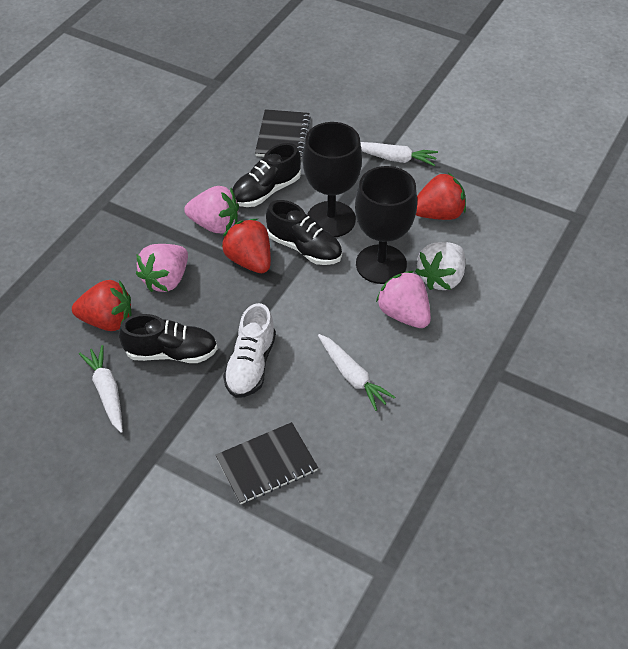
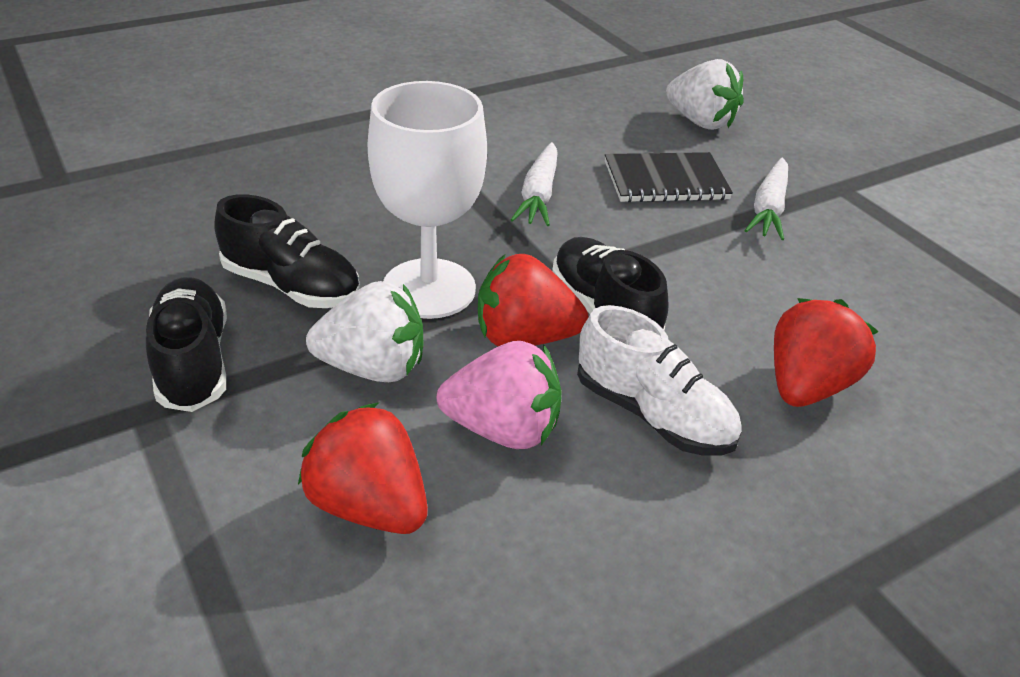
black goblet: 2 -> 0
black notebook: 2 -> 1
pink strawberry: 3 -> 1
white carrot: 3 -> 2
white goblet: 0 -> 1
white strawberry: 1 -> 2

